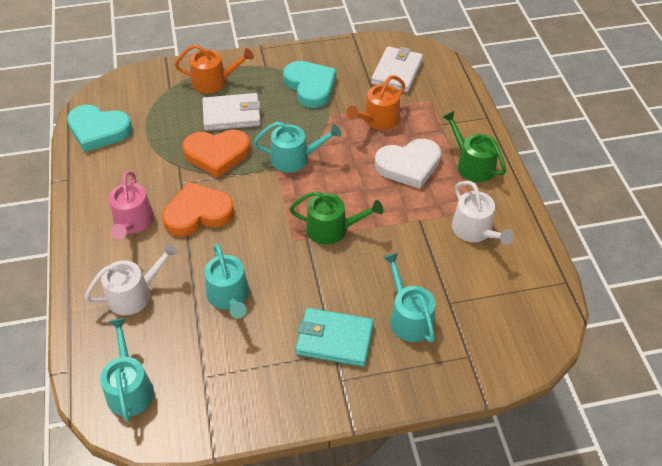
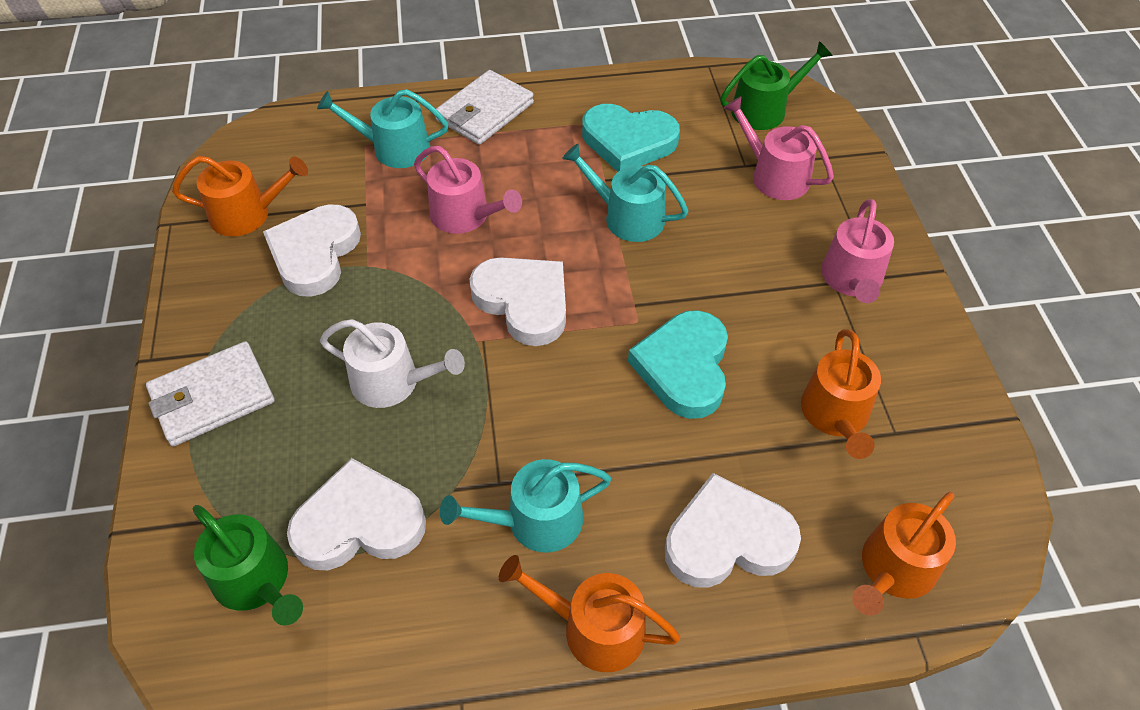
orange heart: 2 -> 0
orange watering can: 2 -> 4
pink watering can: 1 -> 3
turquoise wallet: 1 -> 0
turquoise watering can: 4 -> 3
white heart: 1 -> 4
white watering can: 2 -> 1

